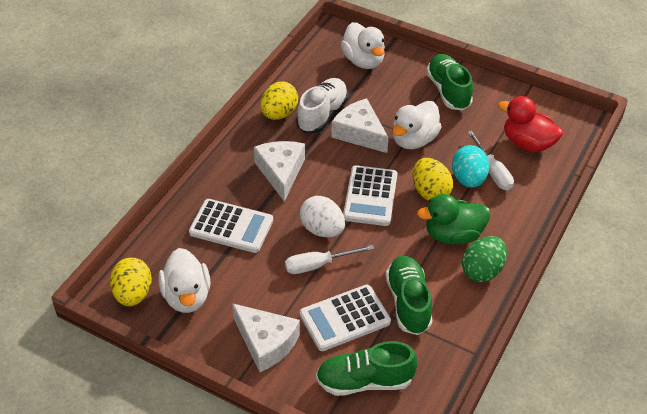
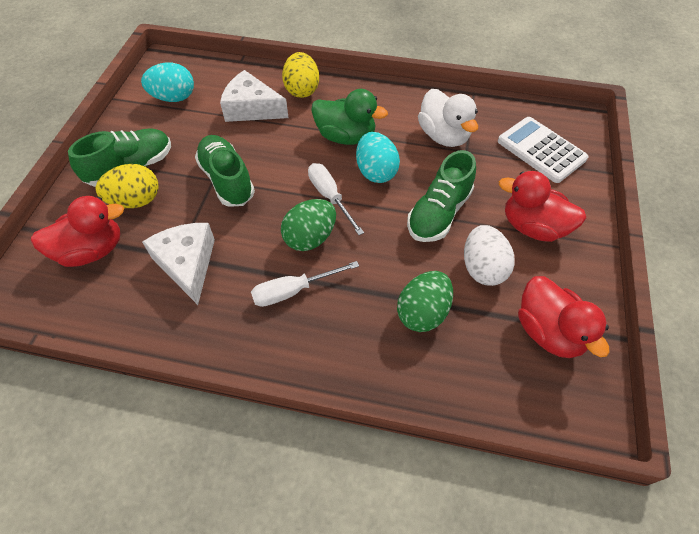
green egg: 1 -> 2
red duck: 1 -> 3
turquoise egg: 1 -> 2
white calculator: 3 -> 1
white cheese: 3 -> 2
white duck: 3 -> 1
white shoe: 1 -> 0
yellow egg: 3 -> 2

